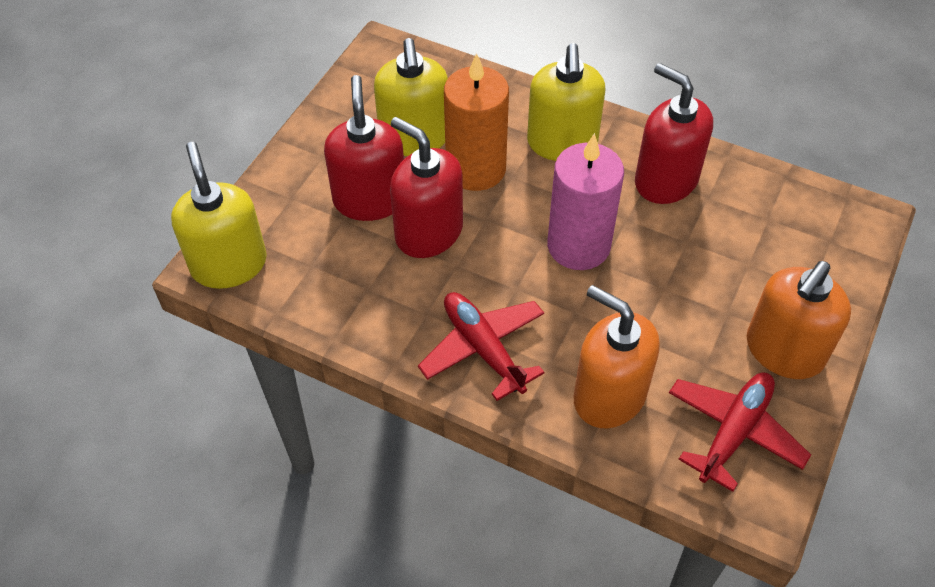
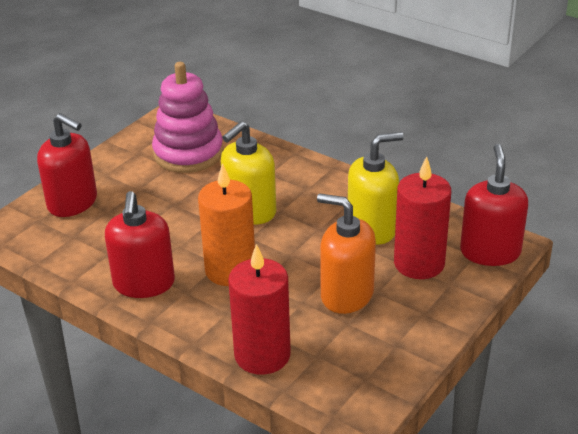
orange soap dispenser: 2 -> 1
pink candle: 1 -> 0
pink stacking toy: 0 -> 1
red candle: 0 -> 2
red plane: 2 -> 0
yellow soap dispenser: 3 -> 2

